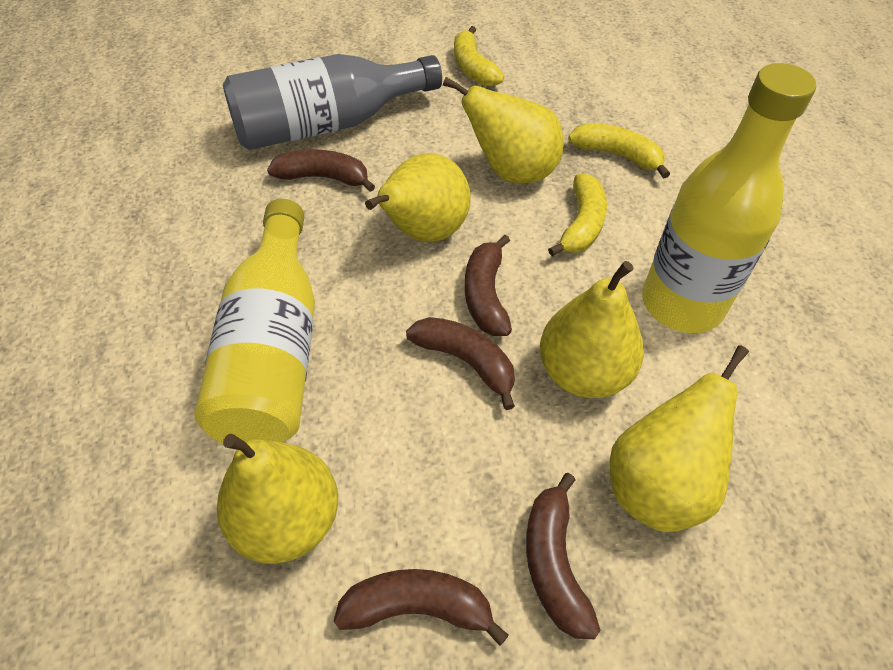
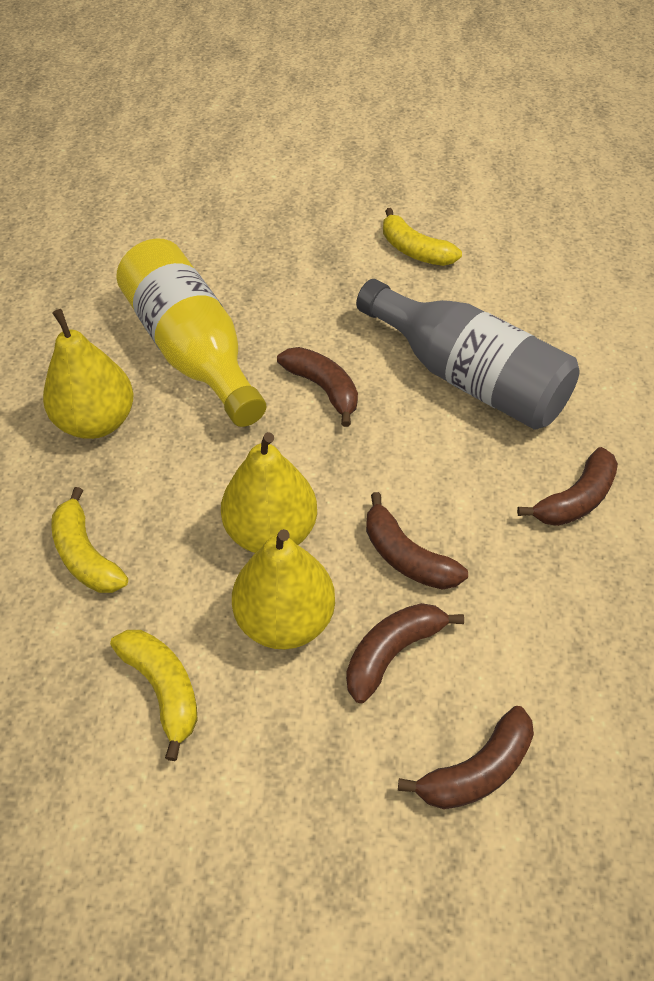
yellow bottle: 2 -> 1
yellow pear: 5 -> 3

